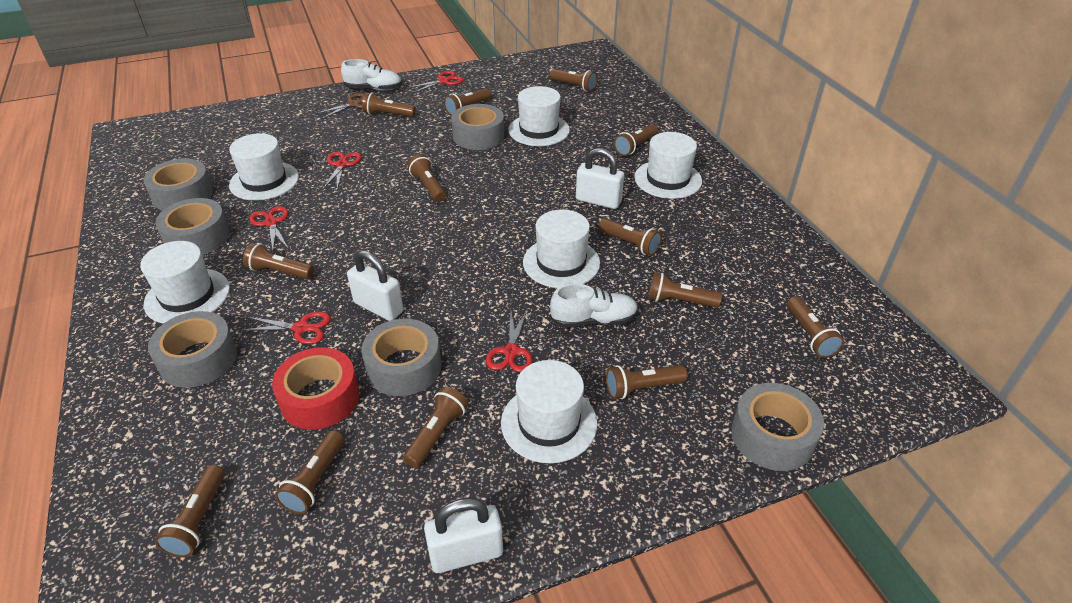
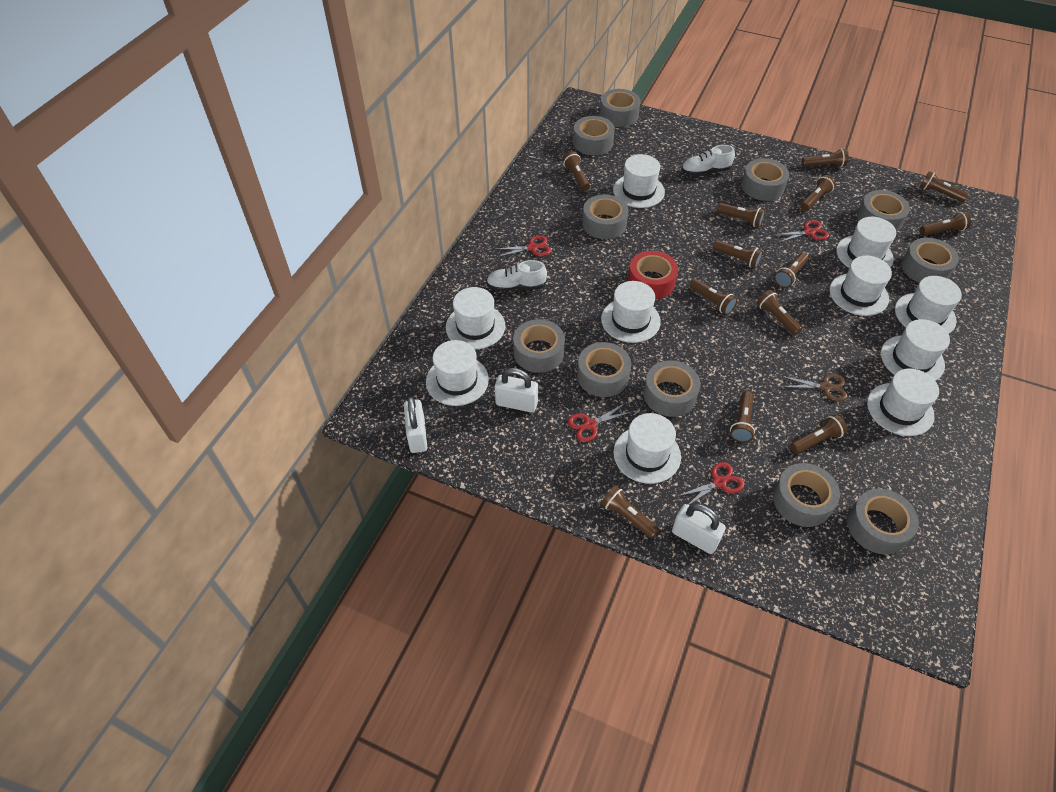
grey tape: 6 -> 11
red scissors: 5 -> 4
white hat: 6 -> 10

